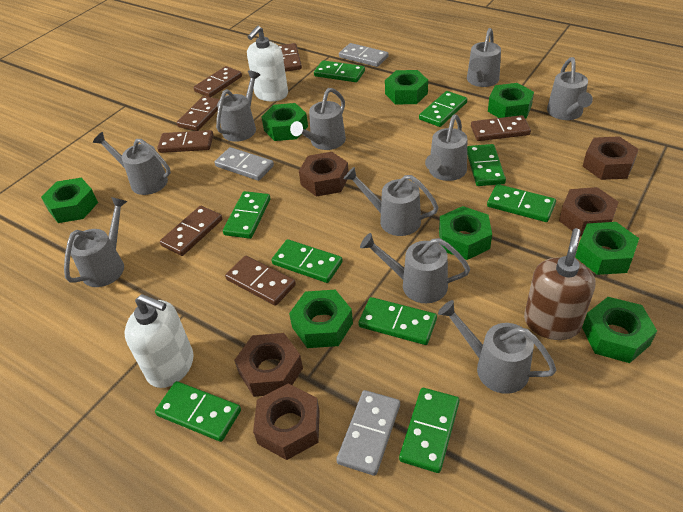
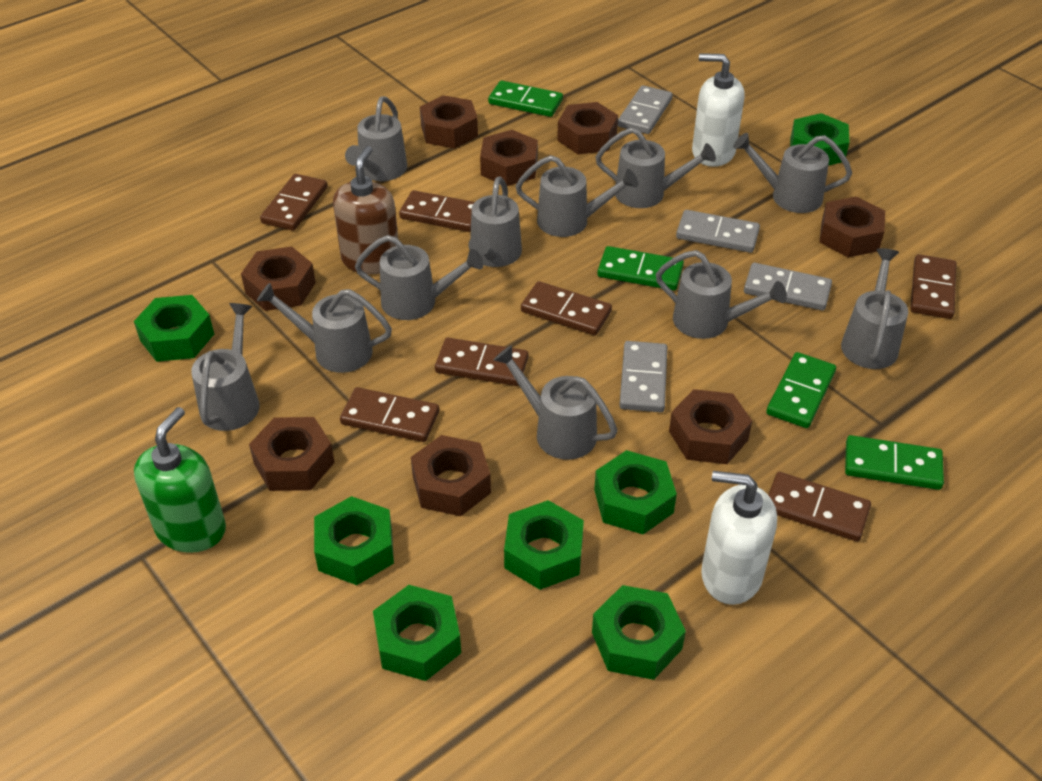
brown nut: 5 -> 8
green domino: 9 -> 4
green nut: 8 -> 7
green soap dispenser: 0 -> 1
grey domino: 3 -> 4
grey watering can: 10 -> 11

